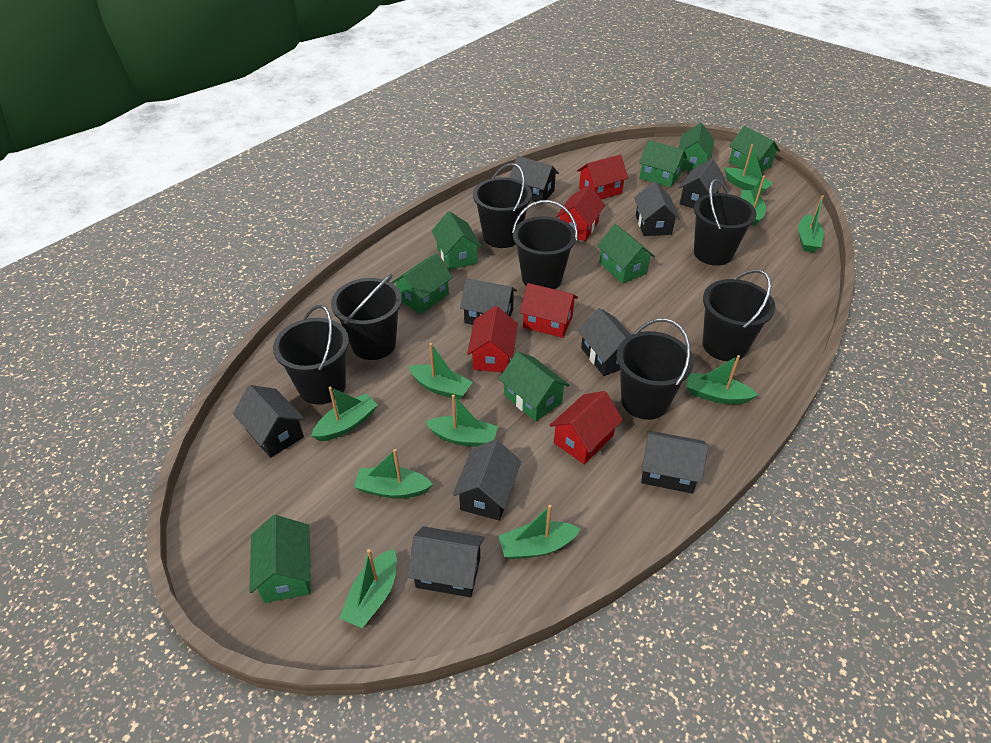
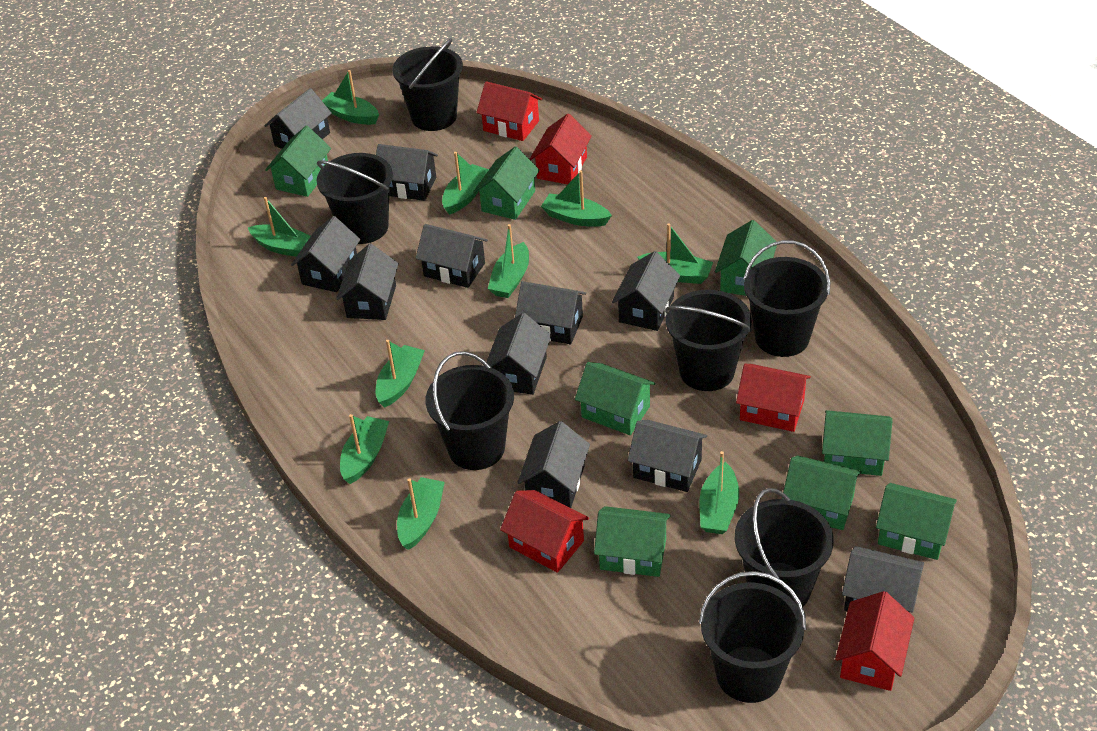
black house: 9 -> 11

